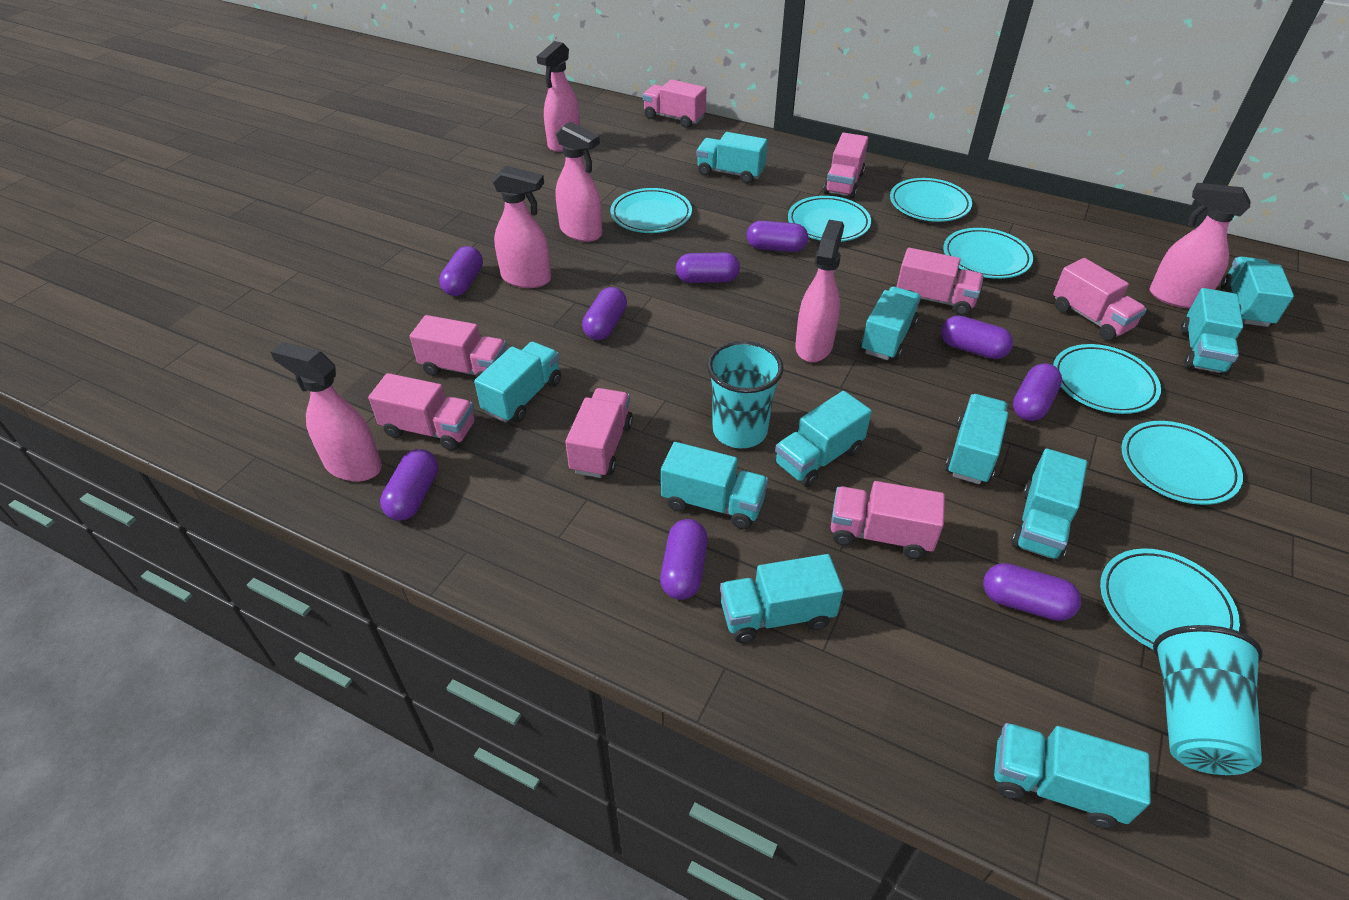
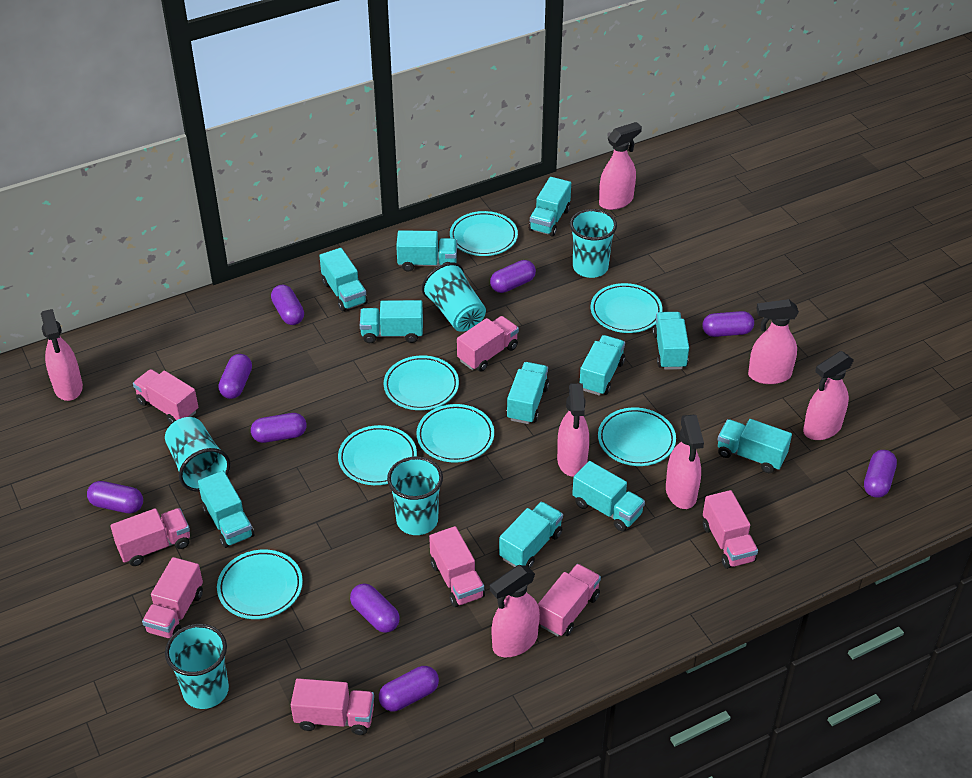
pink spray bottle: 6 -> 7
turquoise cup: 2 -> 5

